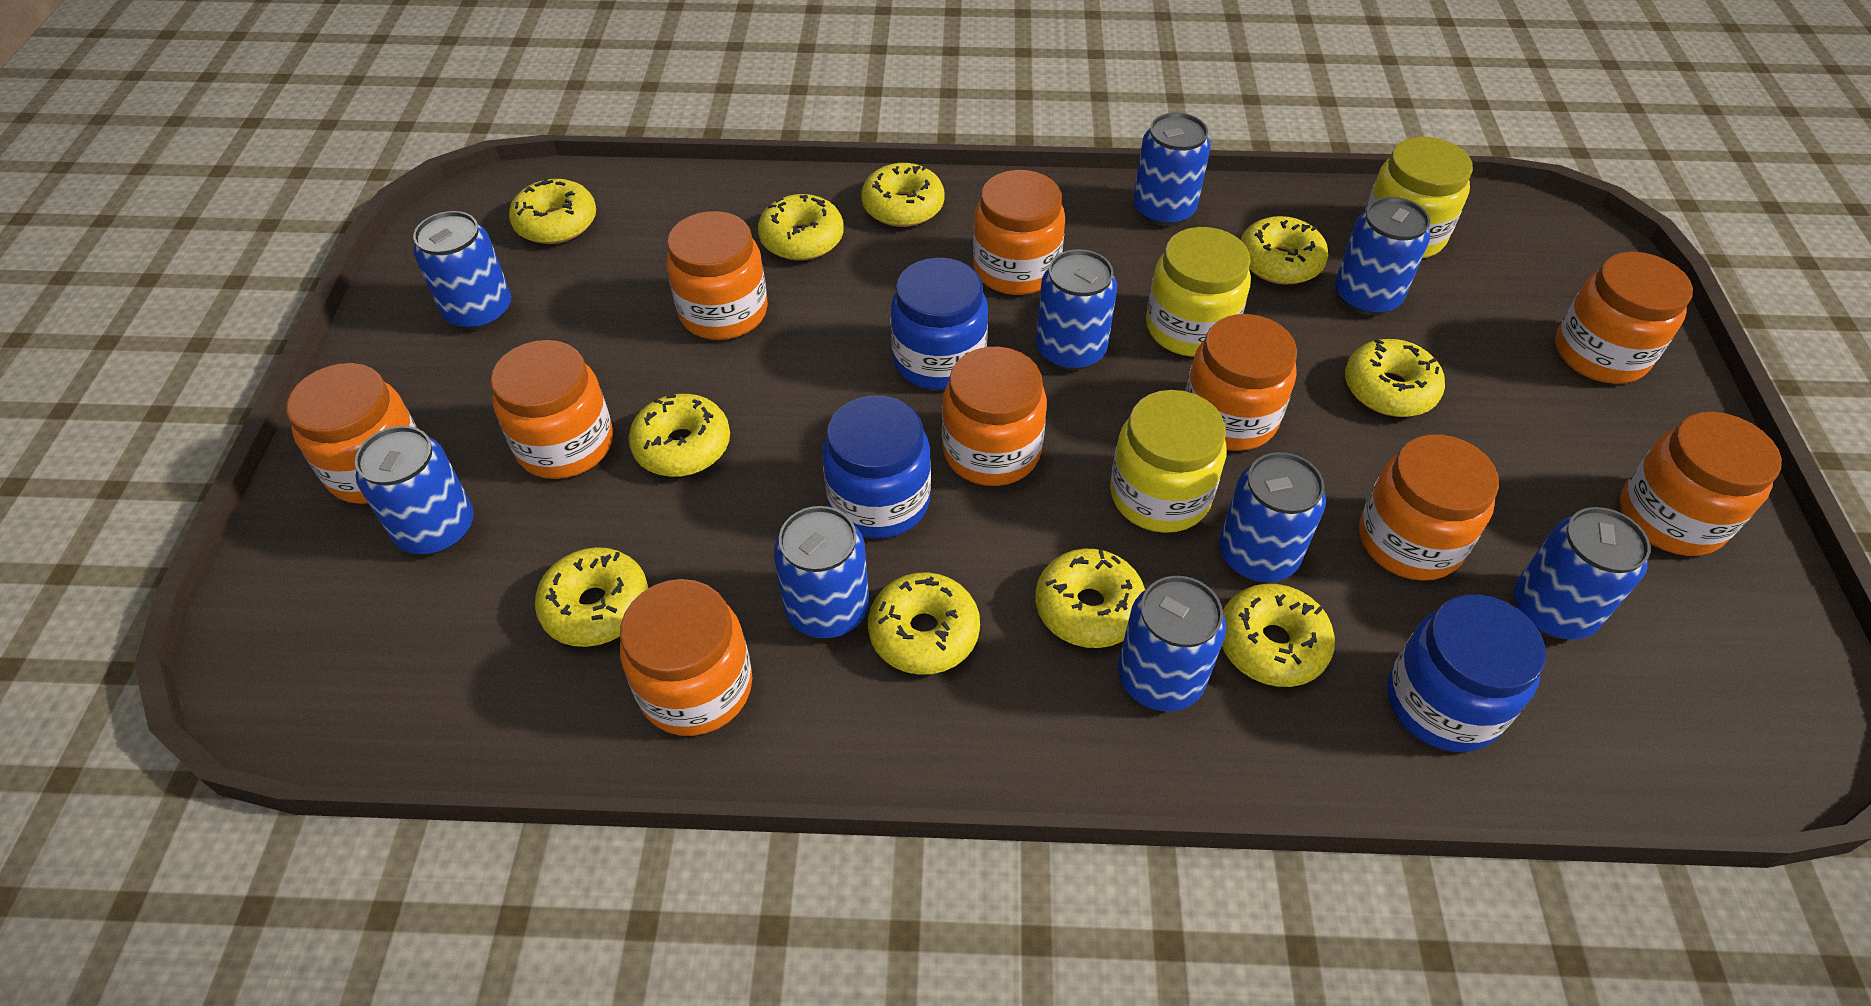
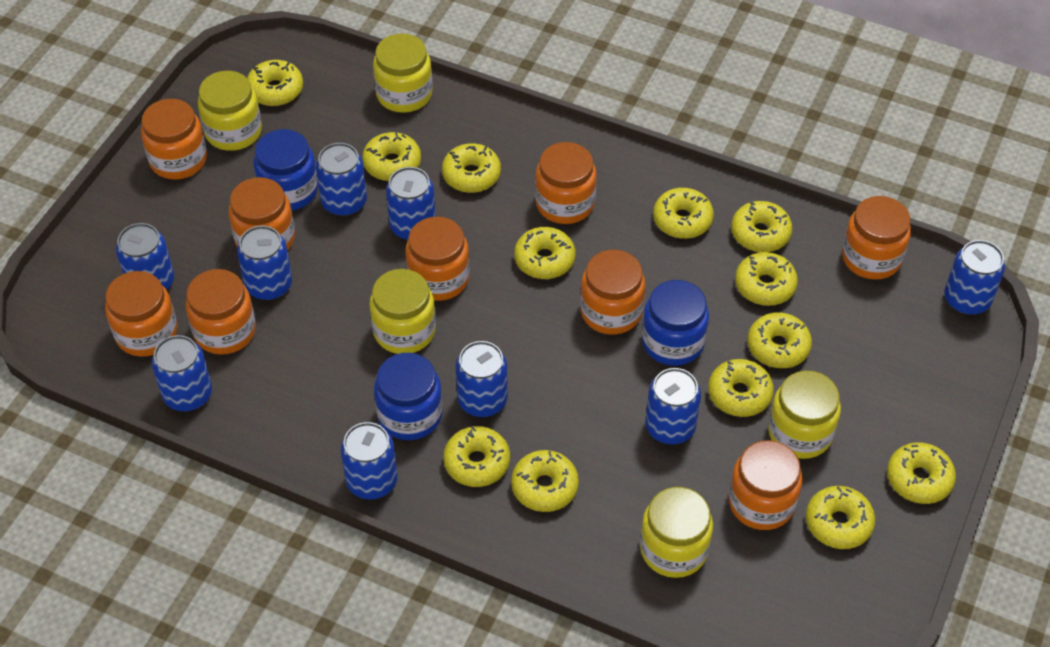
orange jar: 10 -> 9
yellow donut: 10 -> 13
yellow jar: 3 -> 5

